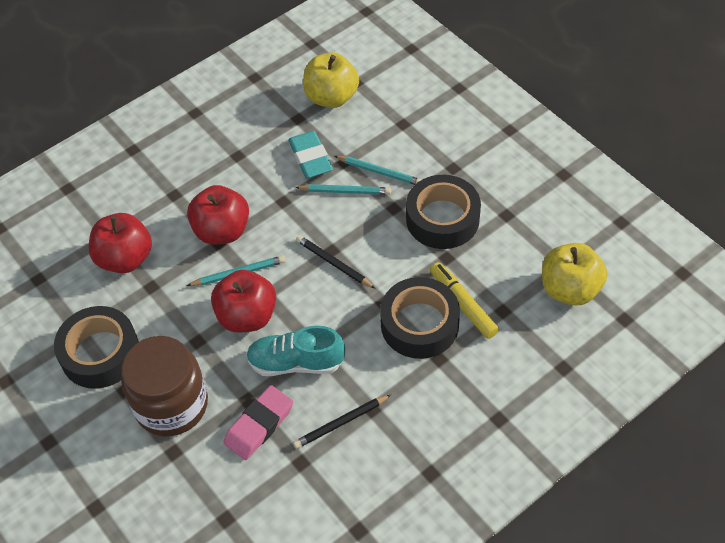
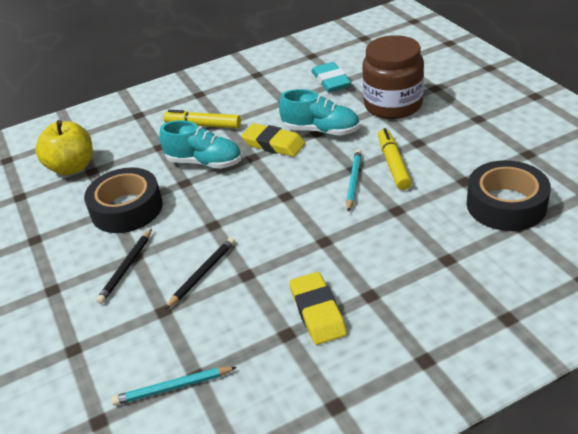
black tape: 3 -> 2
pink eraser: 1 -> 0
red apple: 3 -> 0
turquoise pencil: 3 -> 2
turquoise shoe: 1 -> 2
yellow apple: 2 -> 1
yellow eraser: 0 -> 2
yellow marker: 1 -> 2

